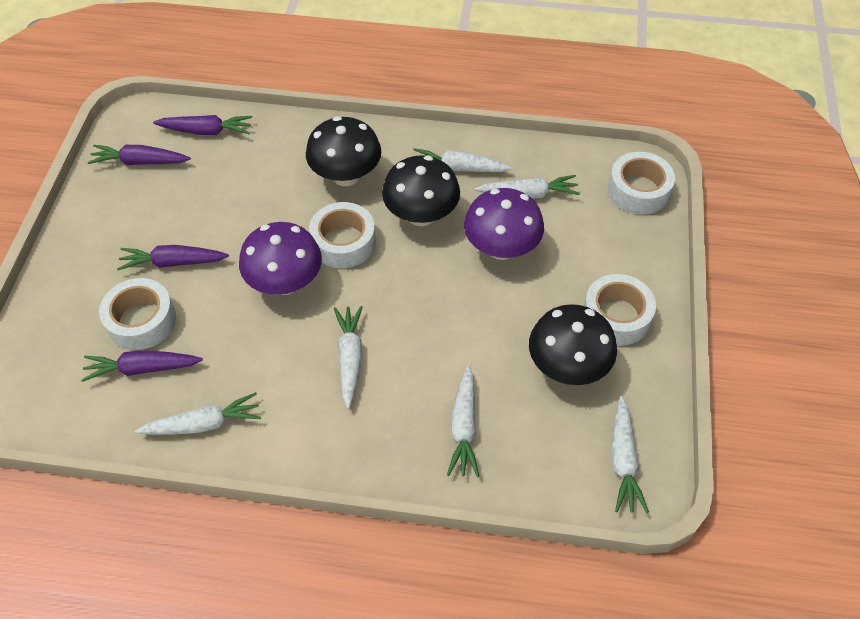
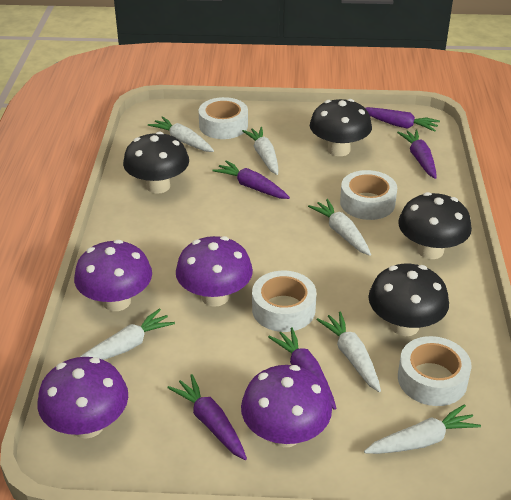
black mushroom: 3 -> 4
purple carrot: 4 -> 5
purple mushroom: 2 -> 4

